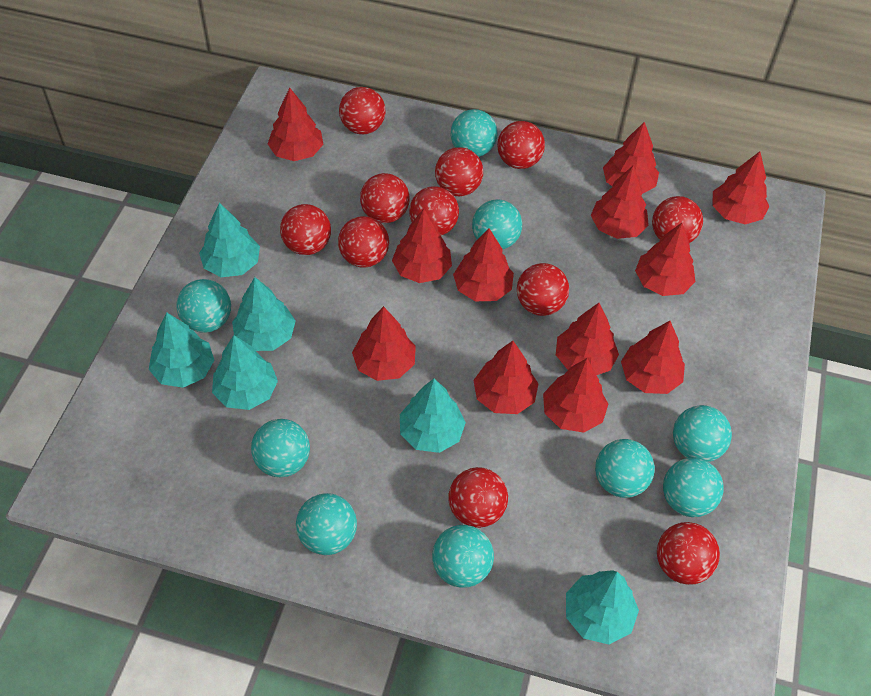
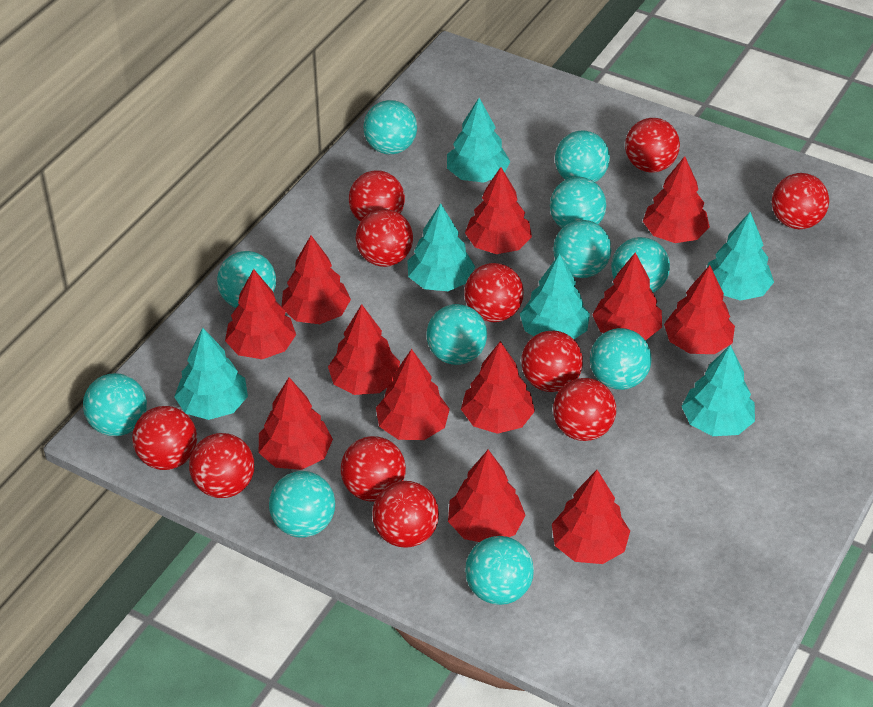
turquoise ball: 9 -> 11

